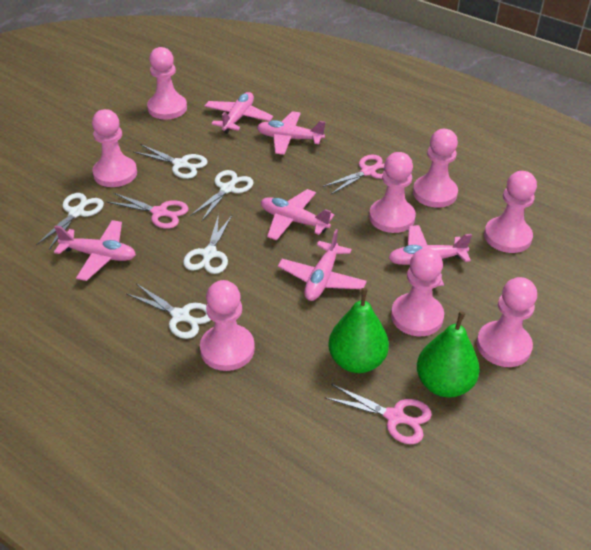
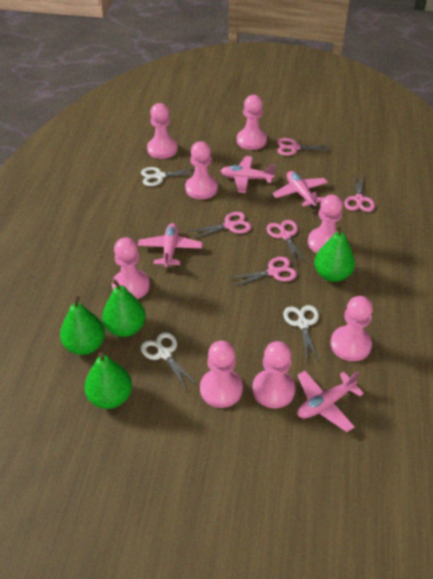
green pear: 2 -> 4
pink plane: 6 -> 4
pink scissors: 3 -> 5
white scissors: 5 -> 3

